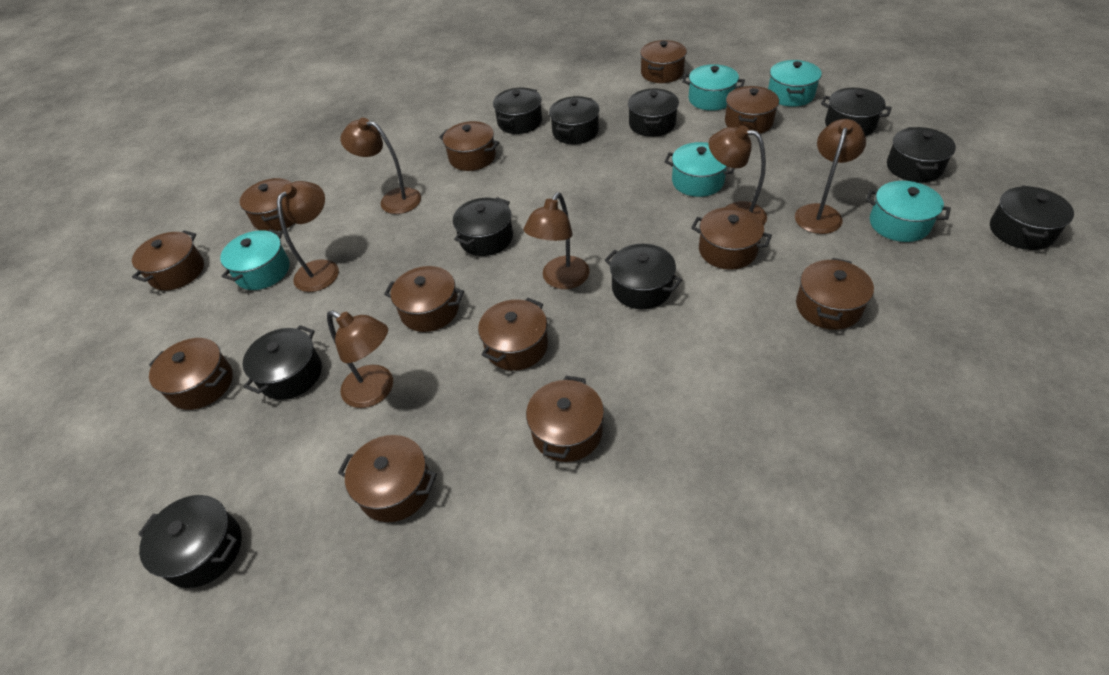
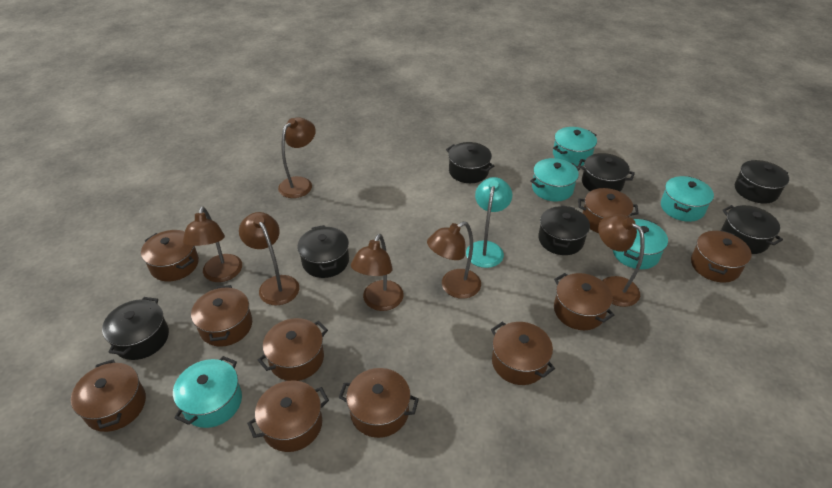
black pot: 10 -> 7
brown pot: 12 -> 10
turquoise lamp: 0 -> 1

